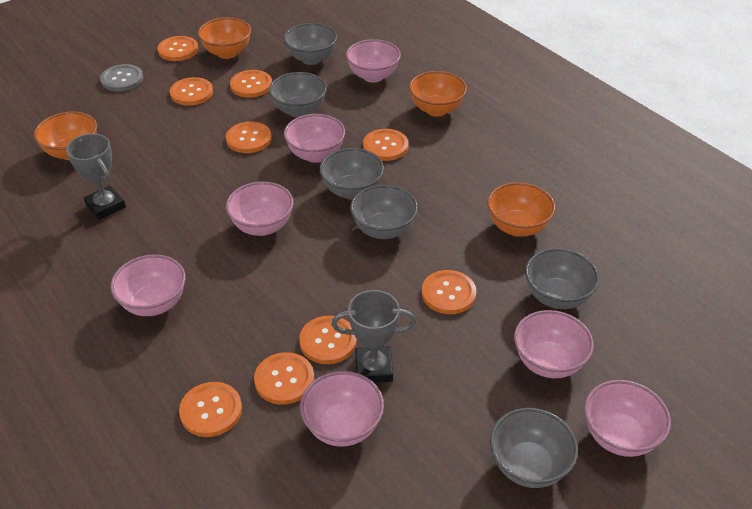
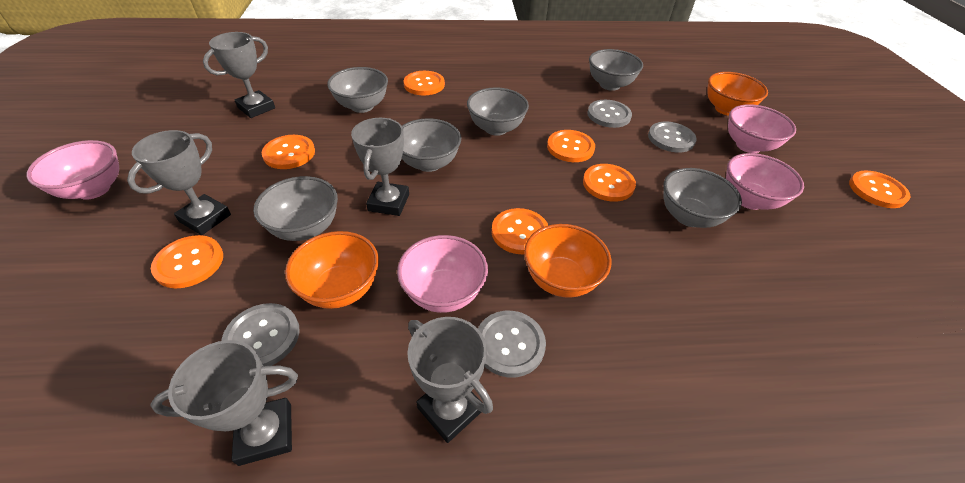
grey button: 1 -> 4
grey trophy: 2 -> 5
orange bowl: 4 -> 3
orange button: 9 -> 7
pink bowl: 7 -> 4

